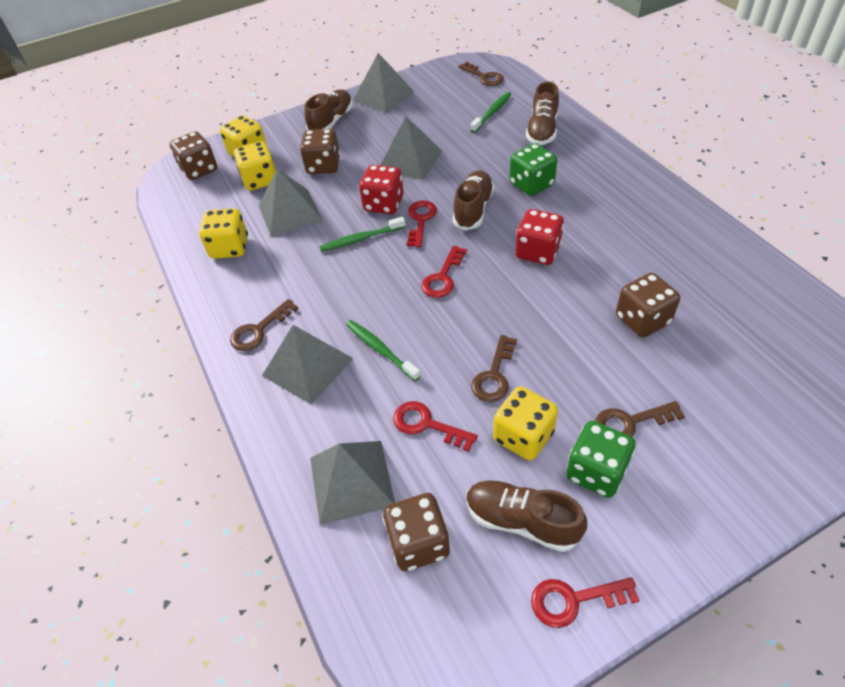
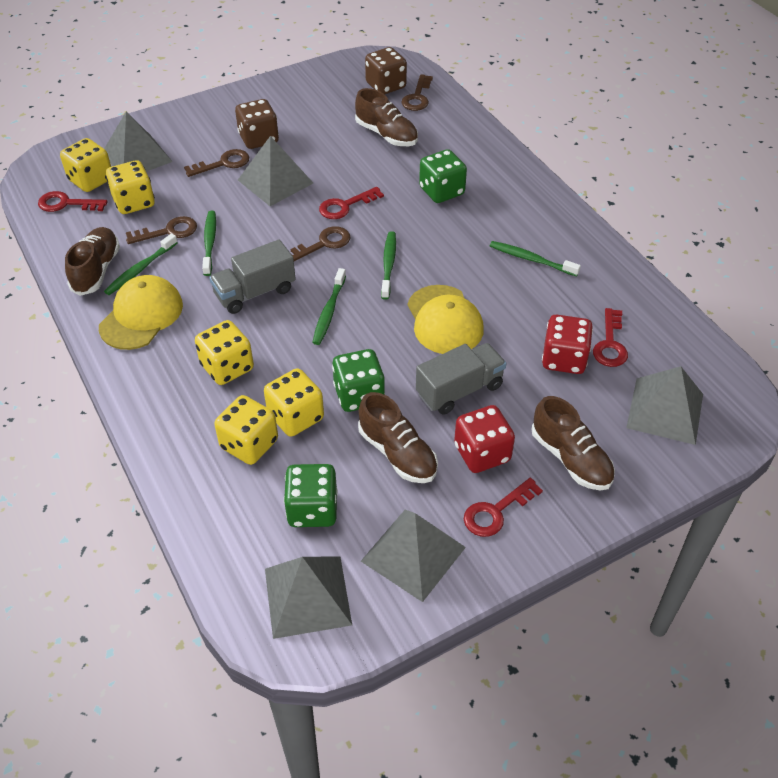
brown dice: 4 -> 2
green dice: 2 -> 3
green toothbrush: 3 -> 5
grey truck: 0 -> 2
yellow cap: 0 -> 2
yellow dice: 4 -> 5

